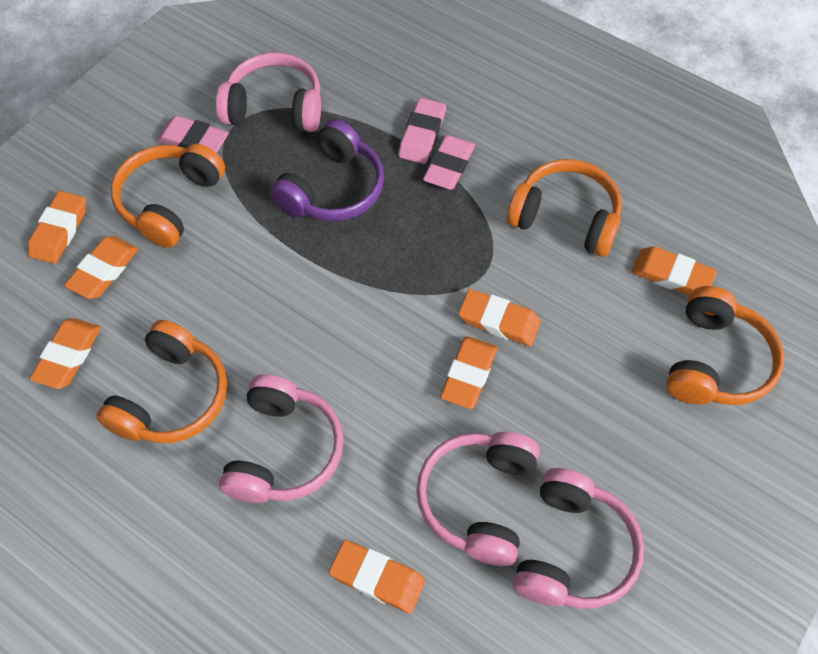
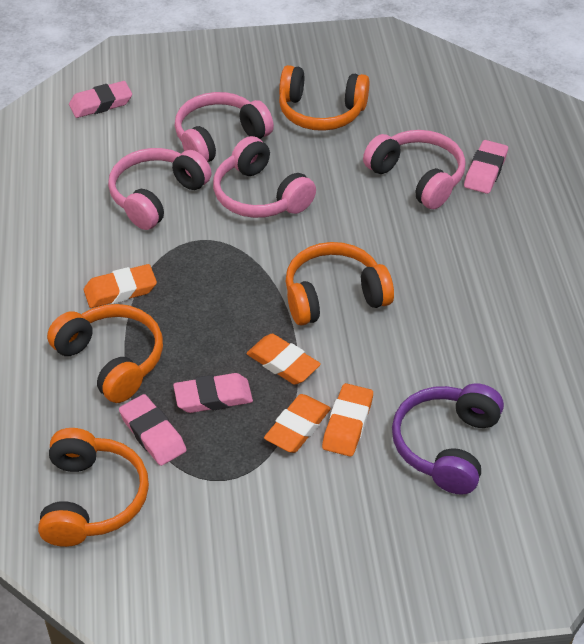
orange eraser: 7 -> 4
pink eraser: 3 -> 4

